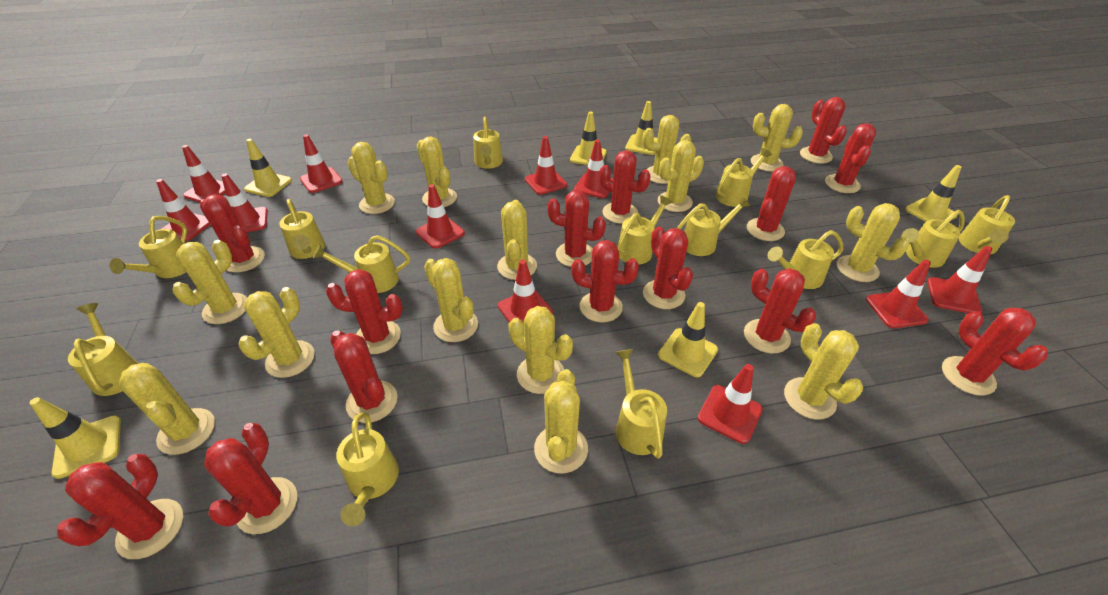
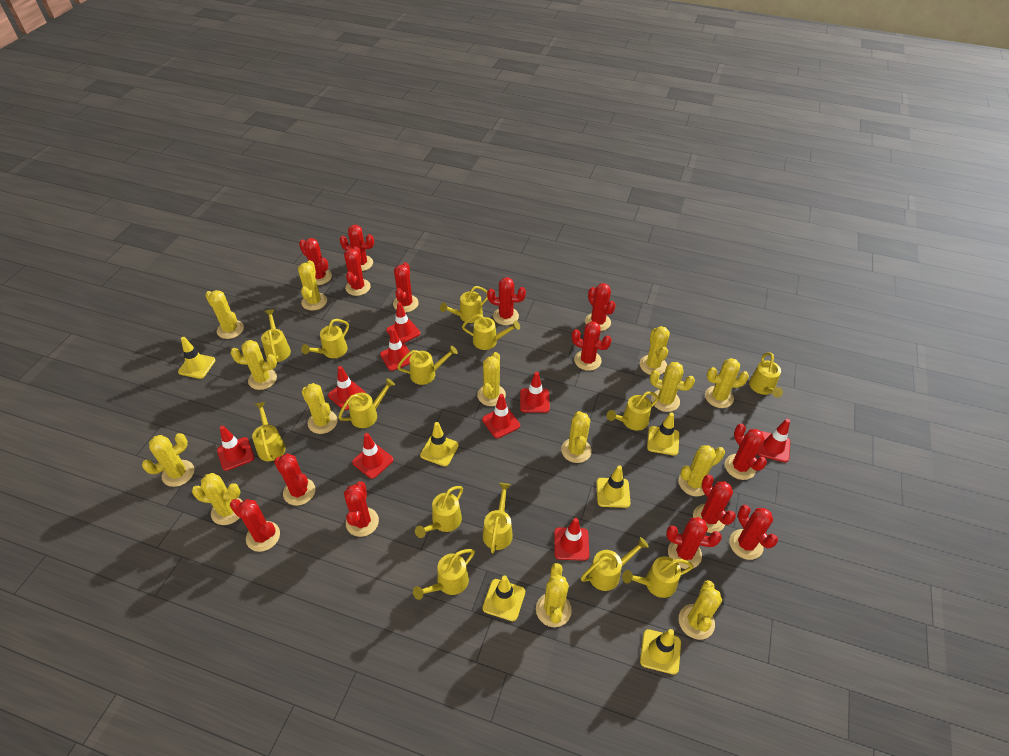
red traffic cone: 11 -> 9
yellow watering can: 13 -> 14

